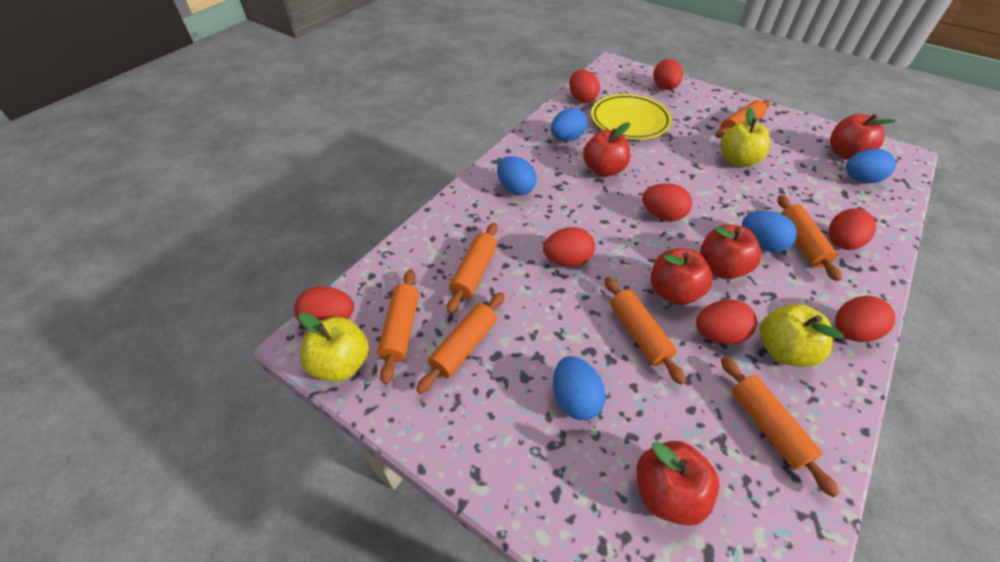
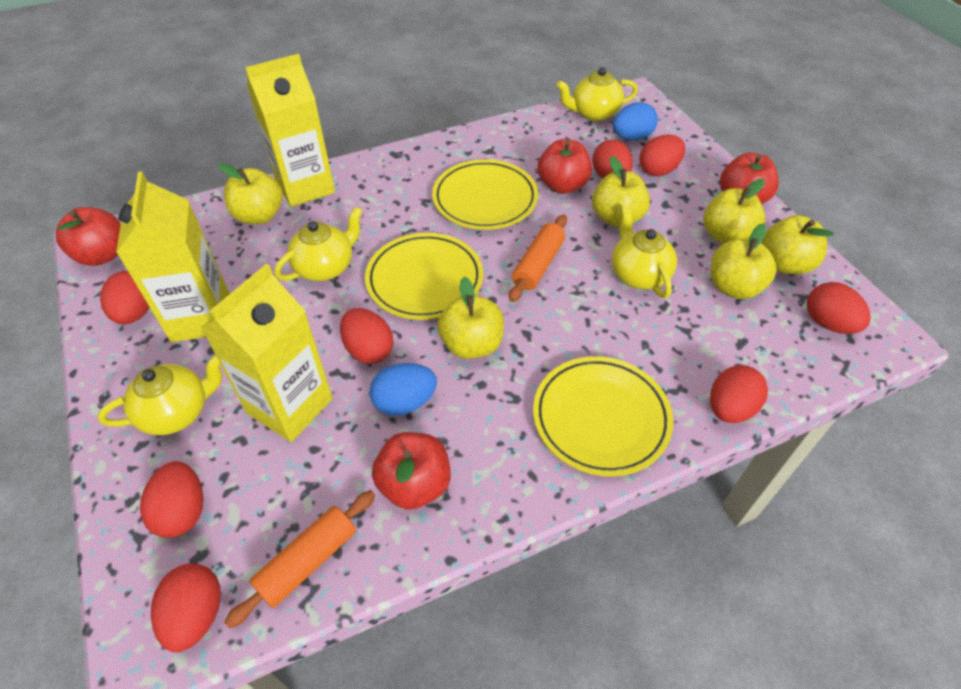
blue egg: 5 -> 2
orange rolling pin: 7 -> 2
red apple: 5 -> 4
yellow apple: 3 -> 6
yellow carton: 0 -> 3
yellow plate: 1 -> 3
yellow teapot: 0 -> 4

